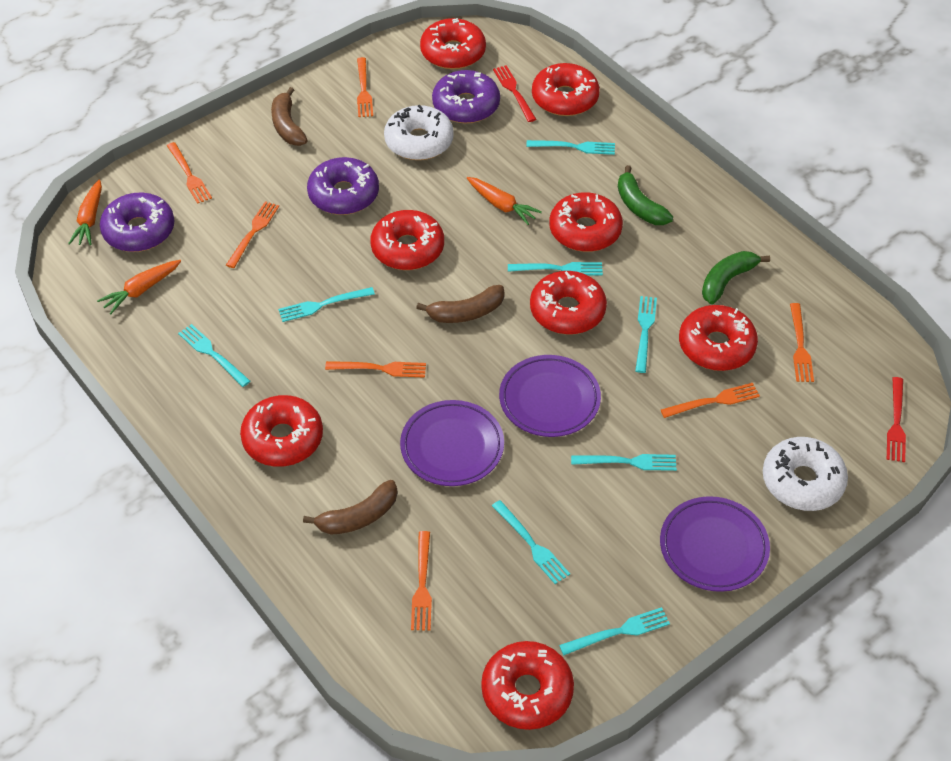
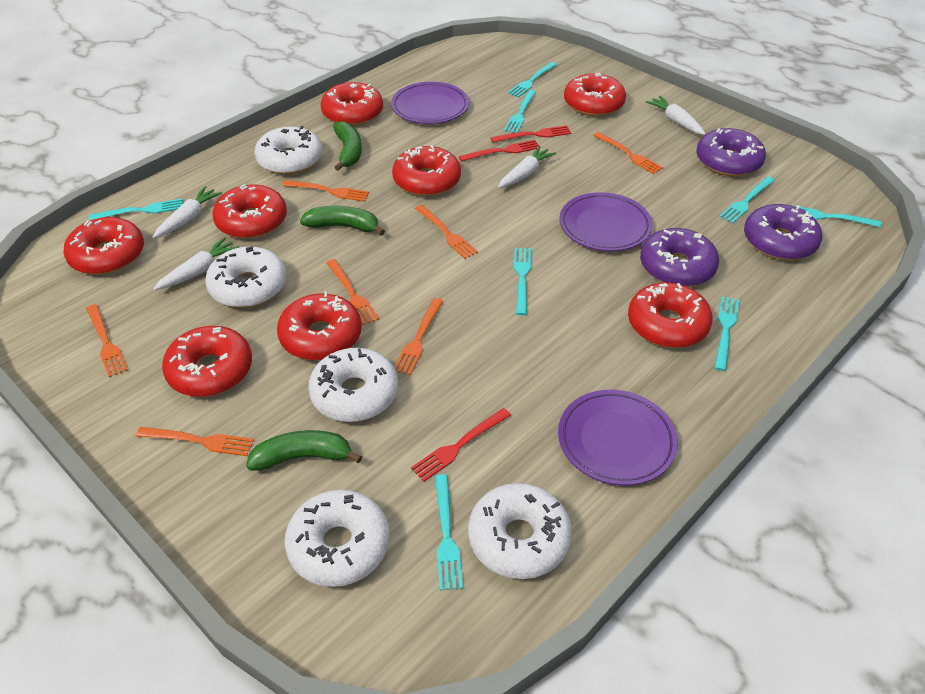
brown banana: 3 -> 0
green banana: 2 -> 3
orange carrot: 3 -> 0
red fork: 2 -> 3
white carrot: 0 -> 4
white donut: 2 -> 5

